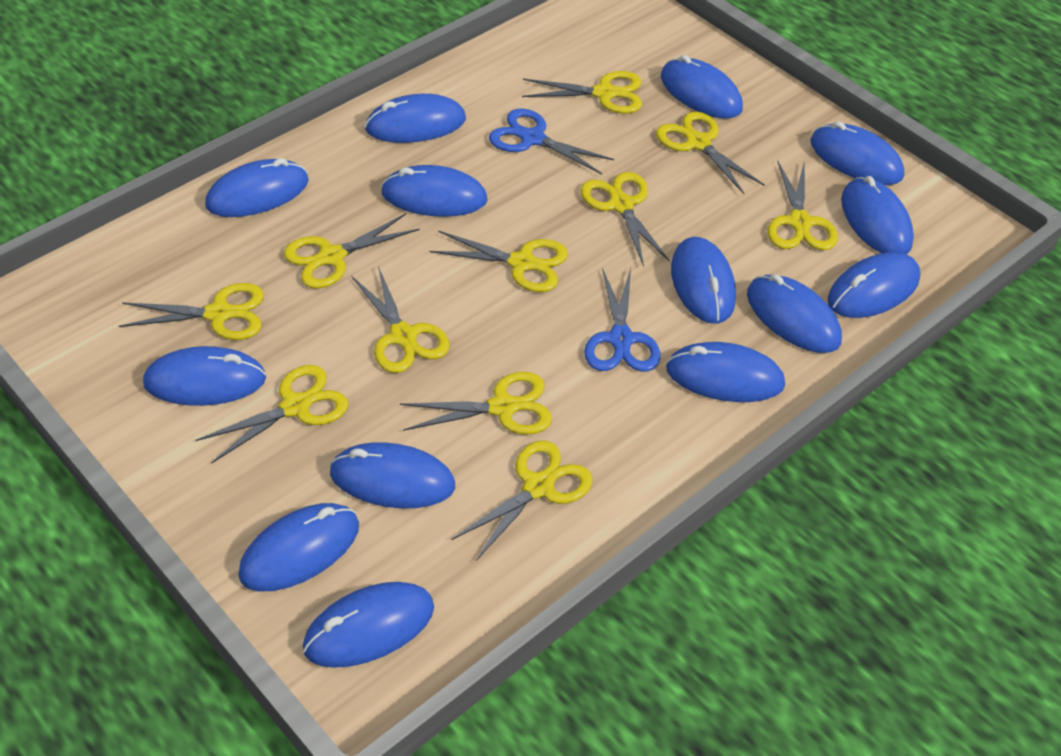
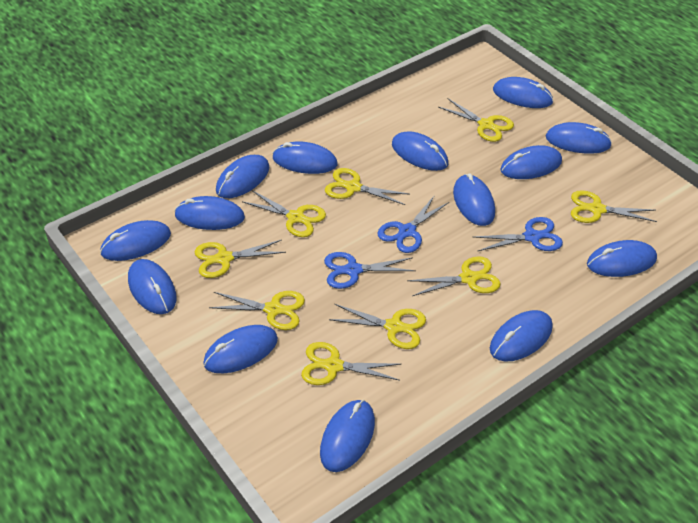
blue scissors: 2 -> 3
yellow scissors: 11 -> 9

